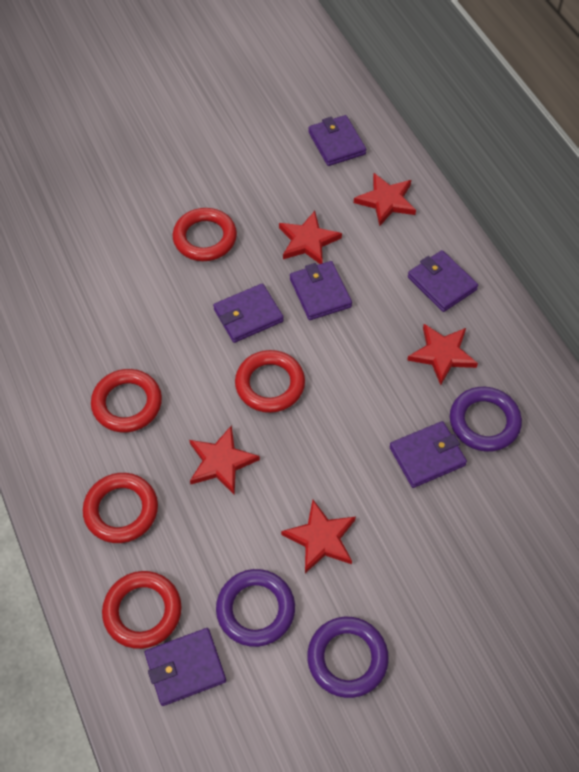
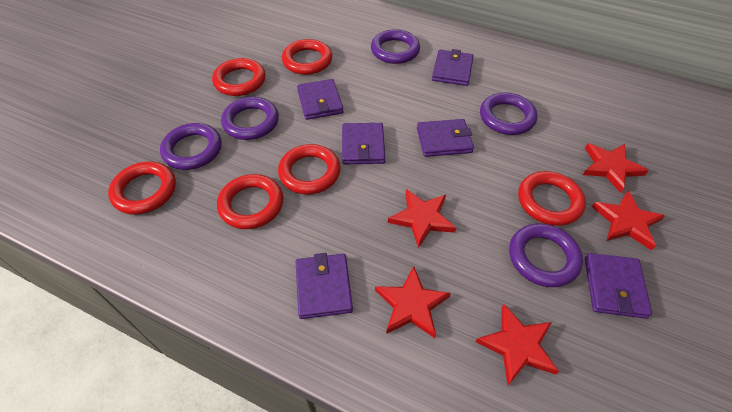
purple ring: 3 -> 5
red ring: 5 -> 6

